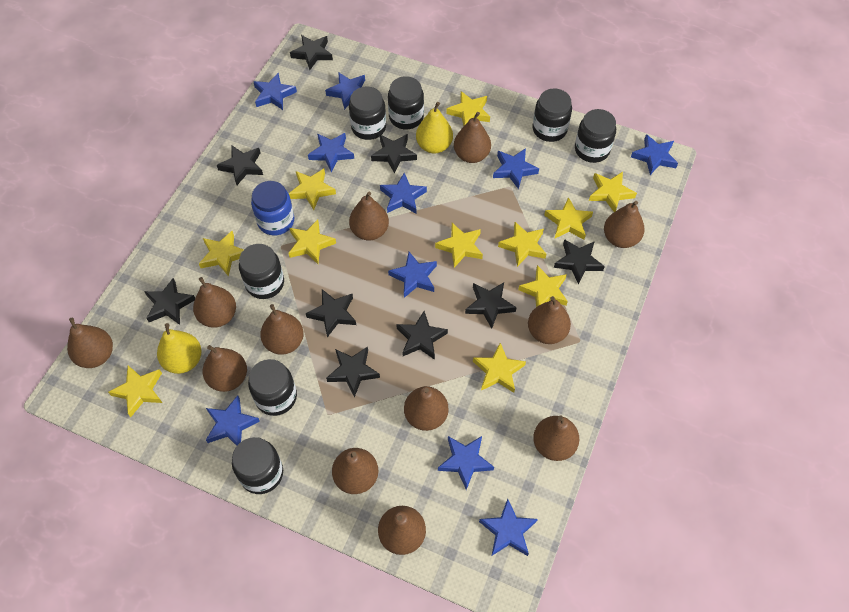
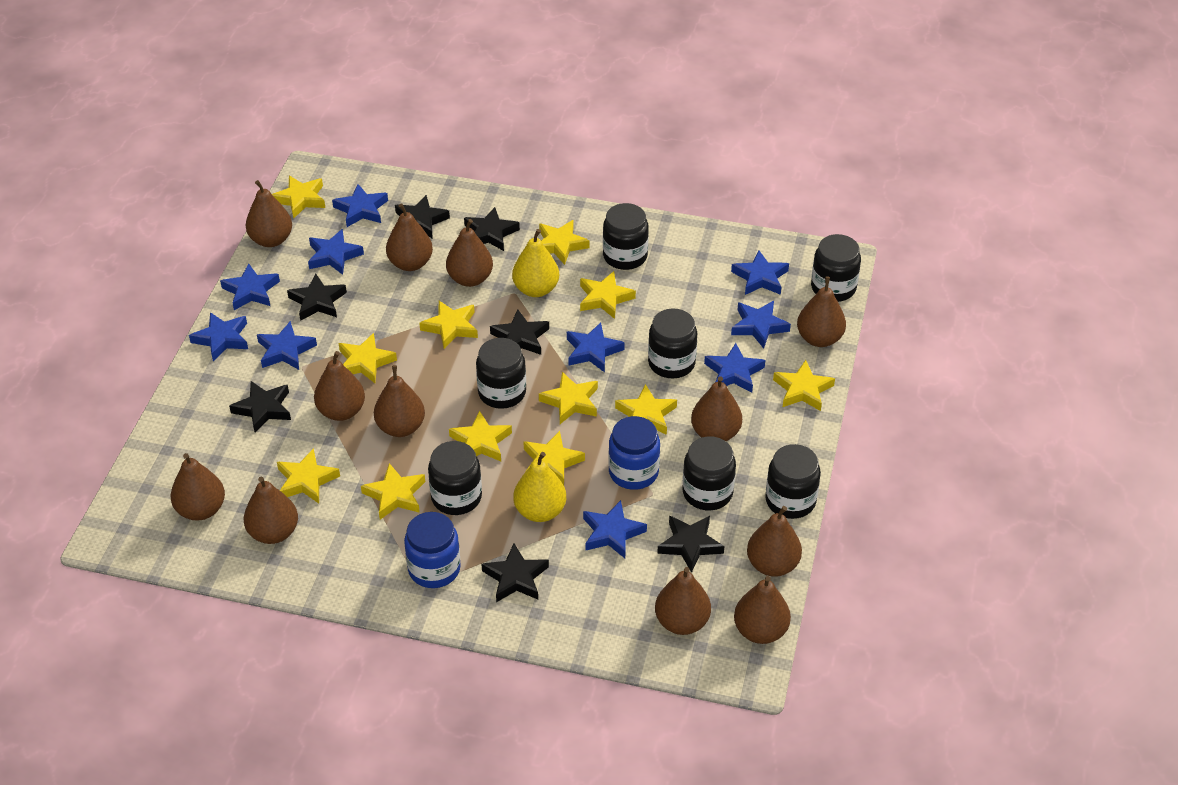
black star: 9 -> 7
blue jar: 1 -> 2
yellow star: 11 -> 12

